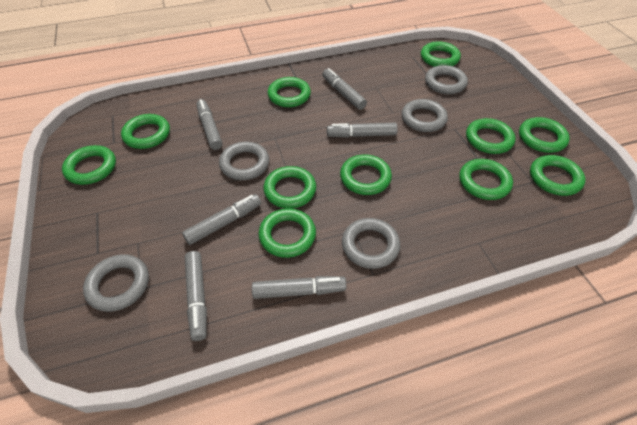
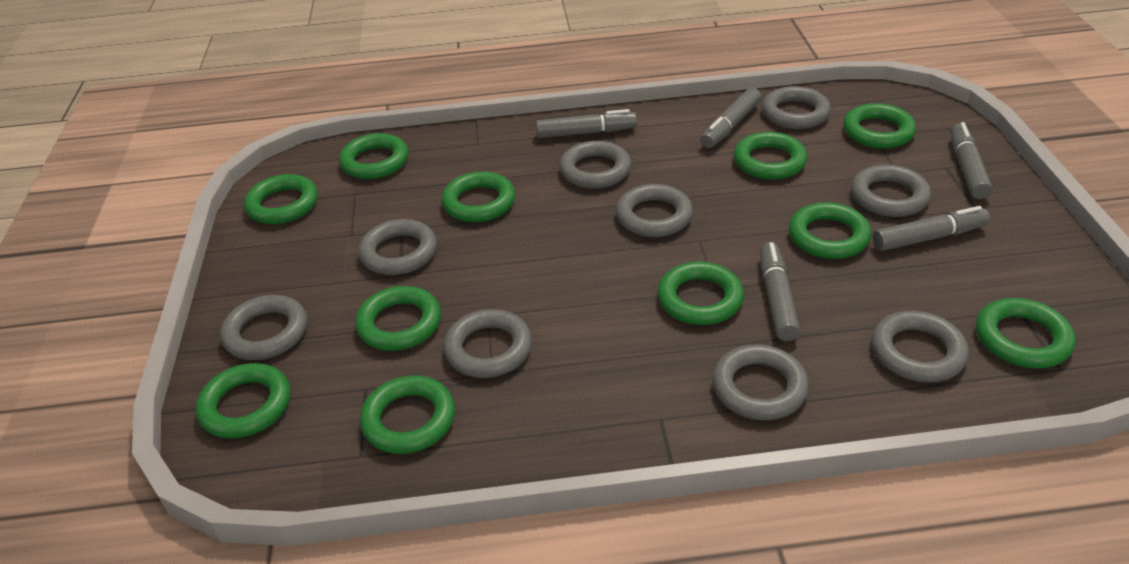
grey marker: 6 -> 5
grey ring: 5 -> 9

